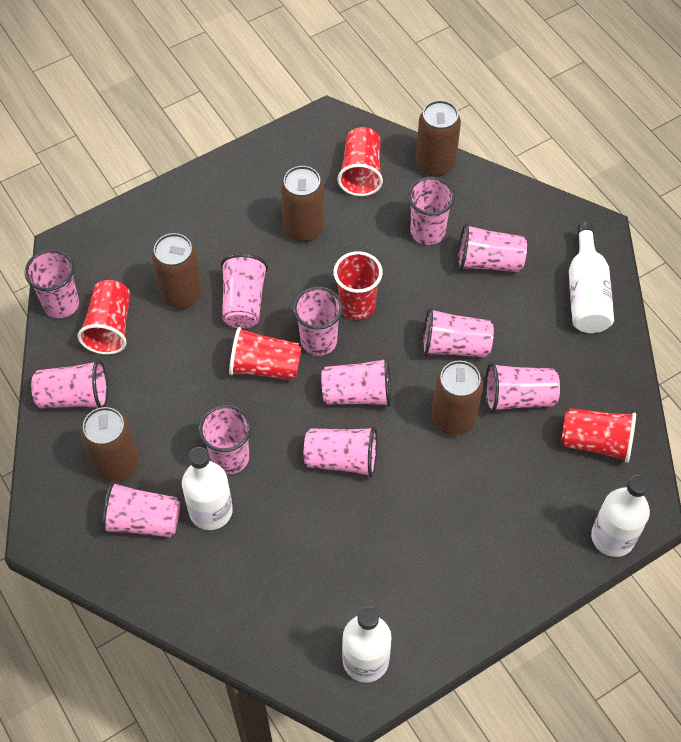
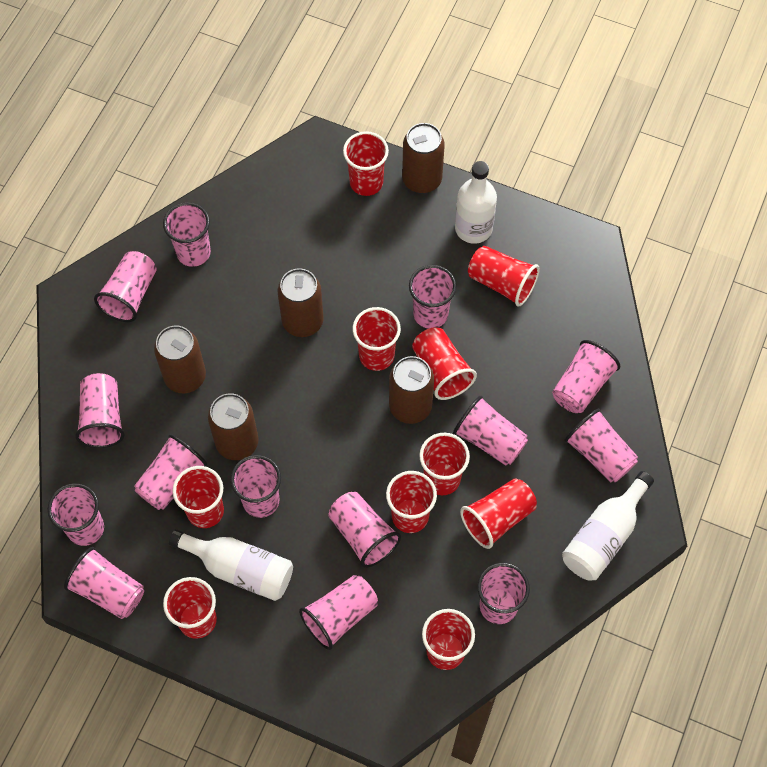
pink cup: 12 -> 14
red cup: 5 -> 10
white bottle: 4 -> 3

